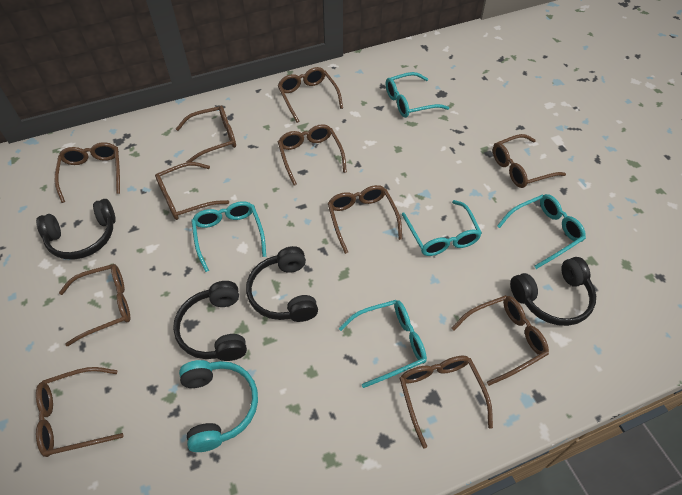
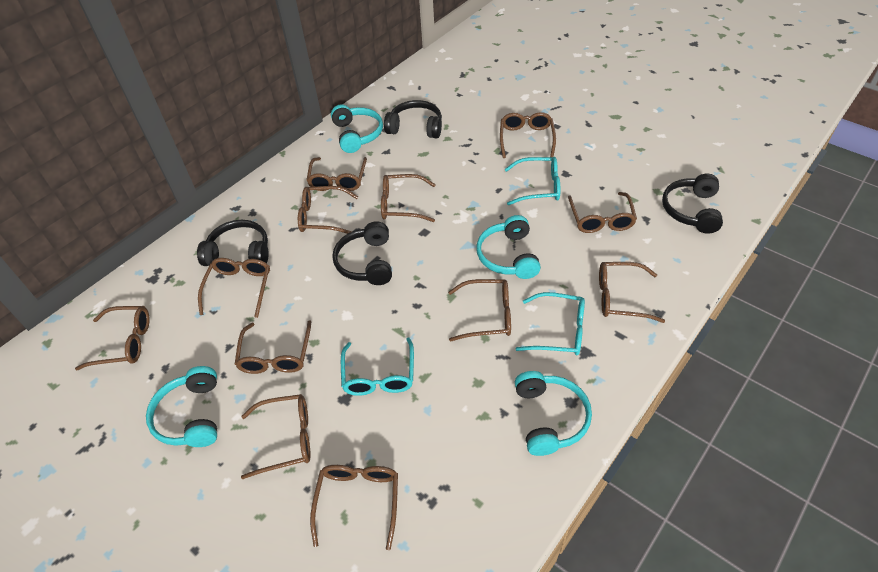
brown glasses: 11 -> 12
turquoise glasses: 5 -> 3
turquoise headphones: 1 -> 4

